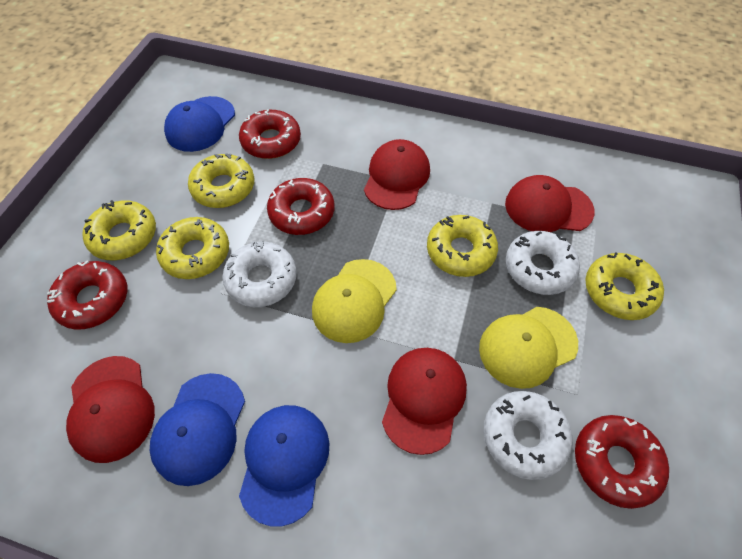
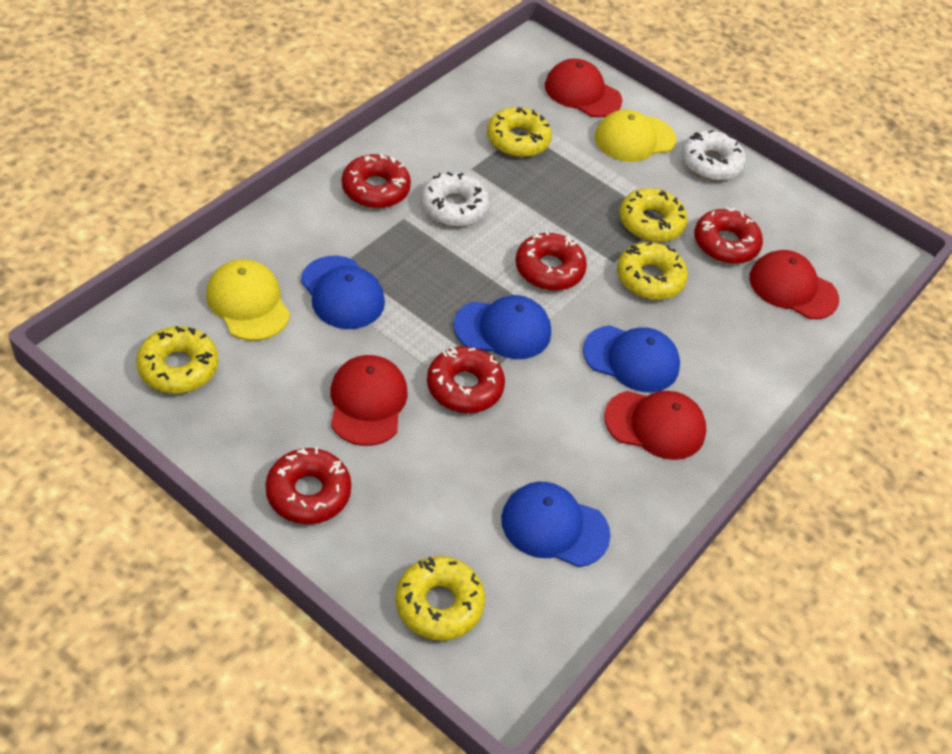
blue cap: 3 -> 4
red donut: 4 -> 5
white donut: 3 -> 2

